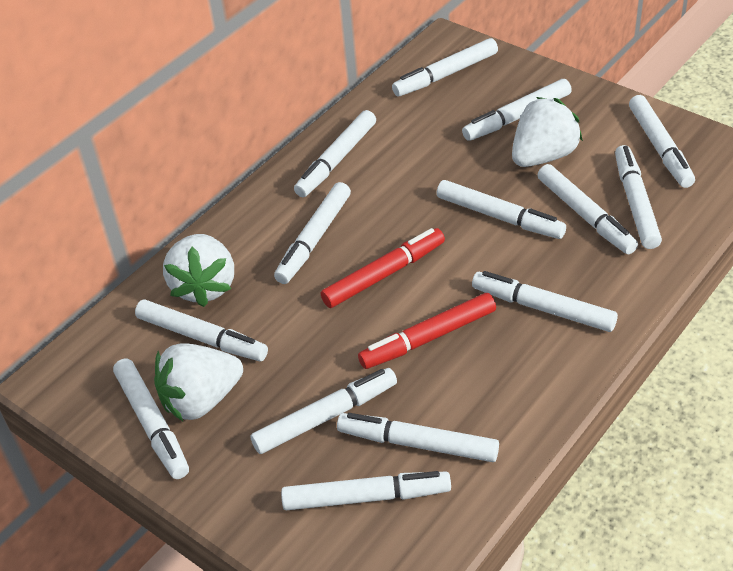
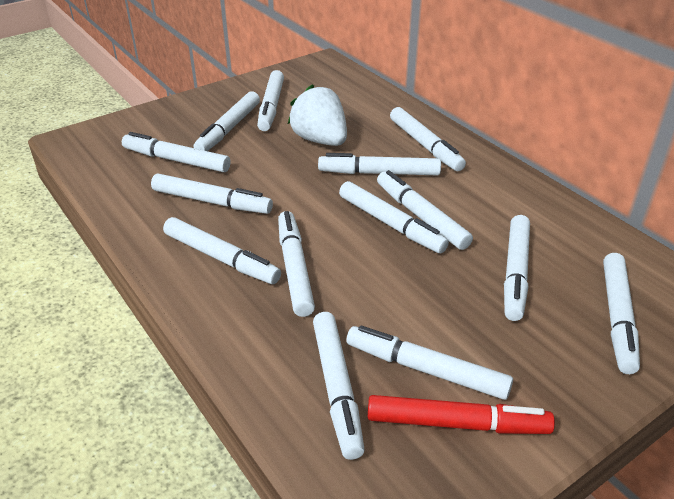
red marker: 2 -> 1
white strawberry: 3 -> 1

